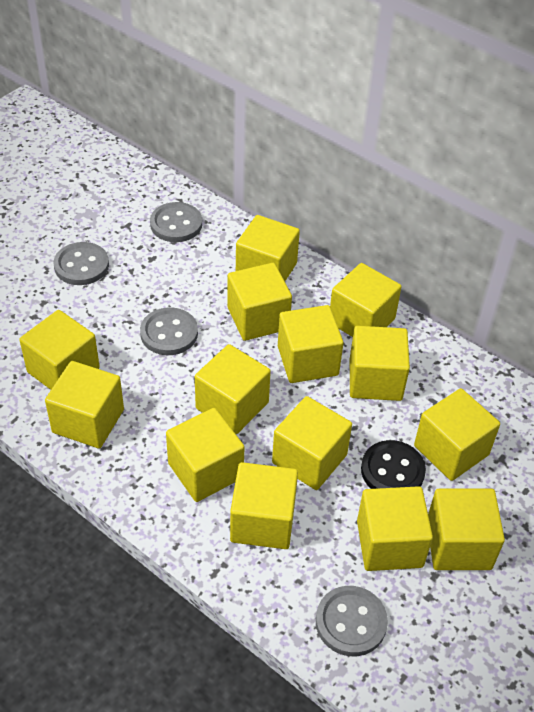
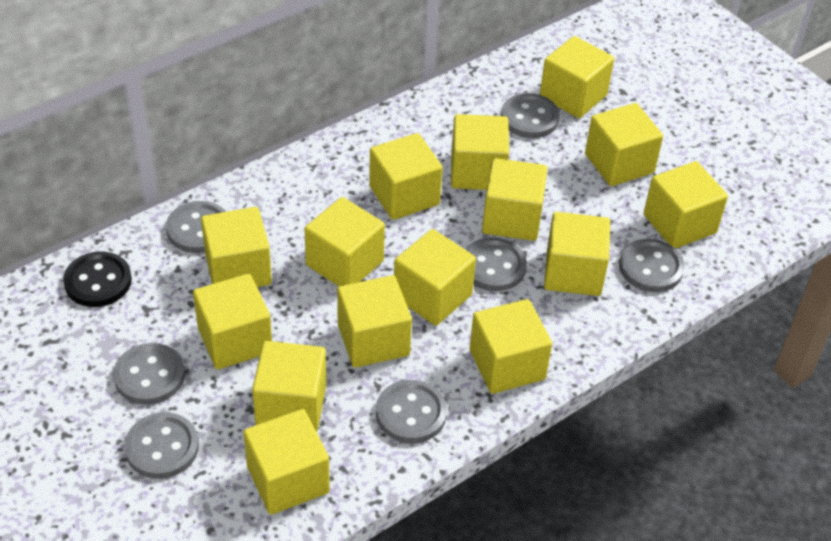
grey button: 4 -> 7
yellow cube: 14 -> 15

